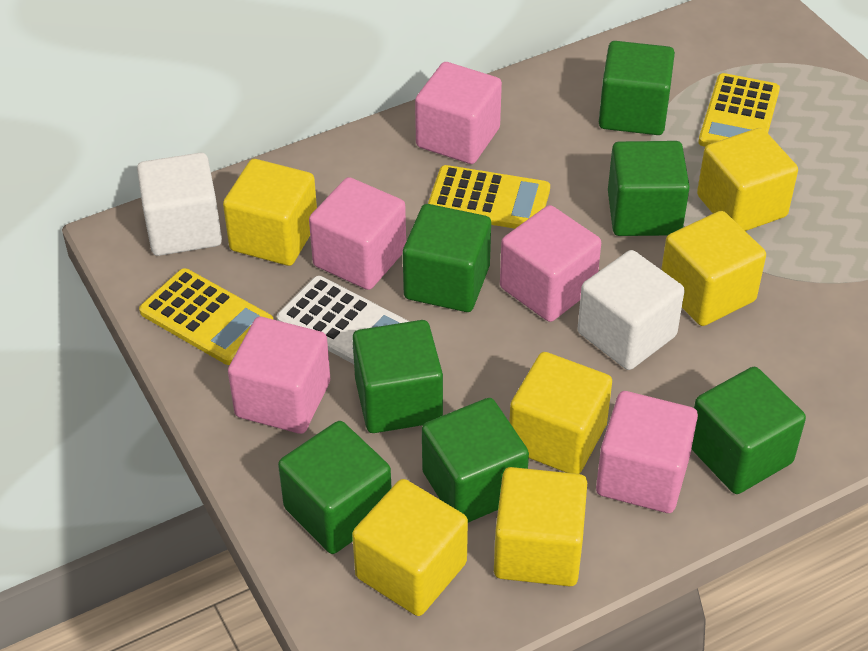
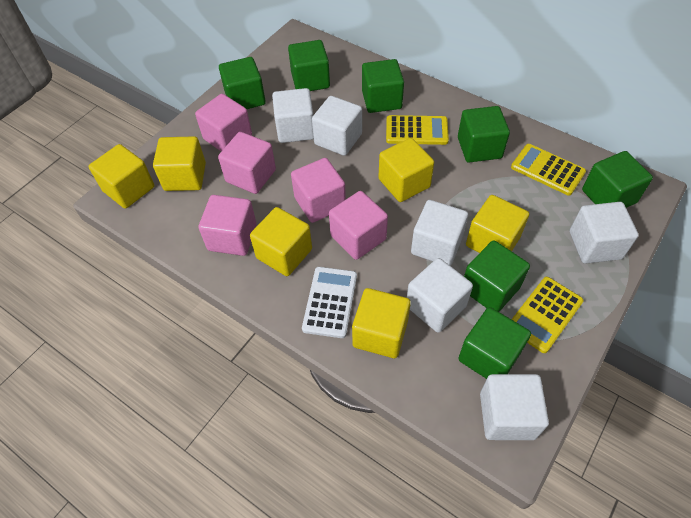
white cube: 2 -> 6

